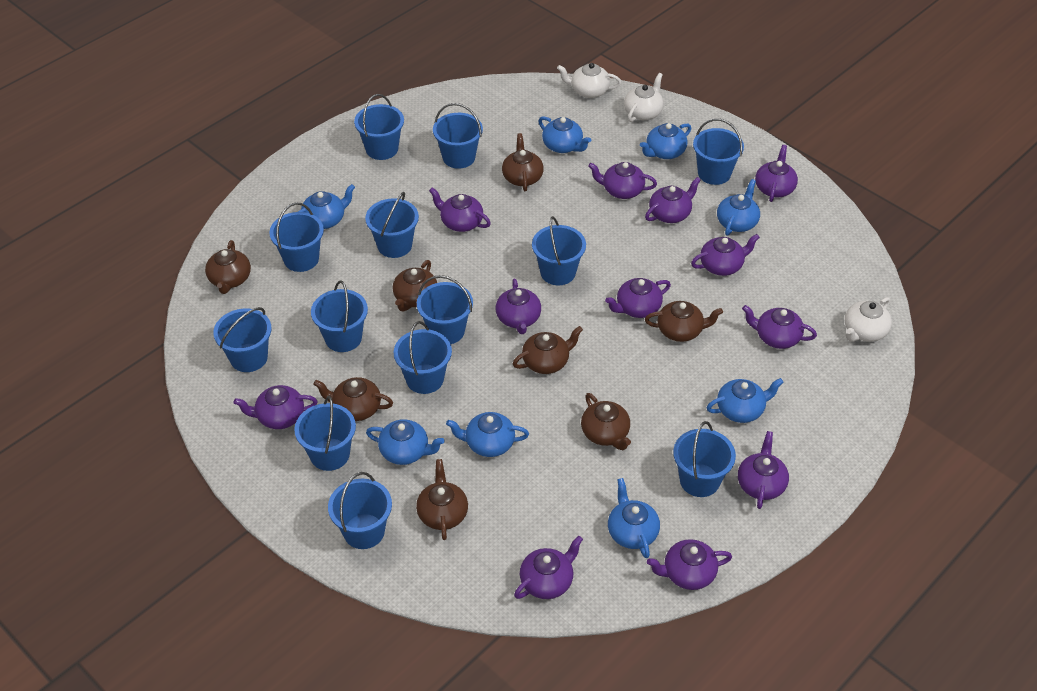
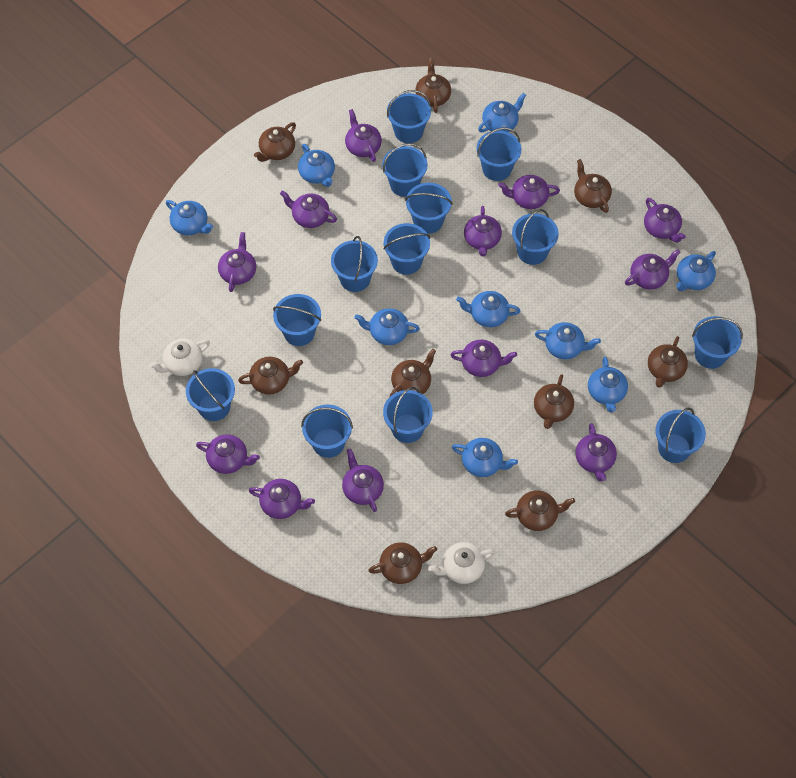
blue teapot: 8 -> 9
brown teapot: 8 -> 9
white teapot: 3 -> 2

